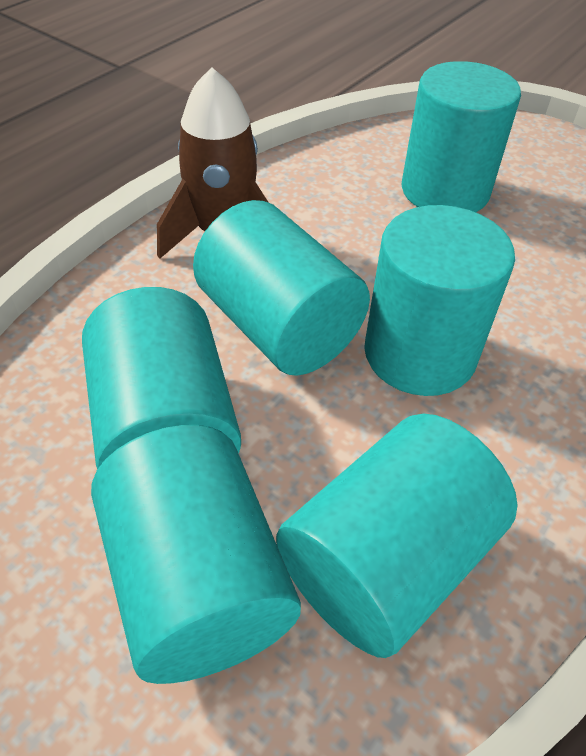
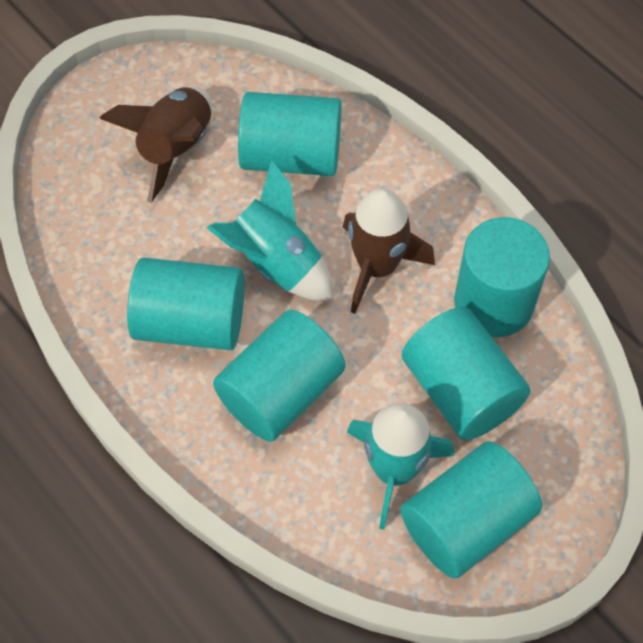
brown rocket: 1 -> 2
turquoise rocket: 0 -> 2

